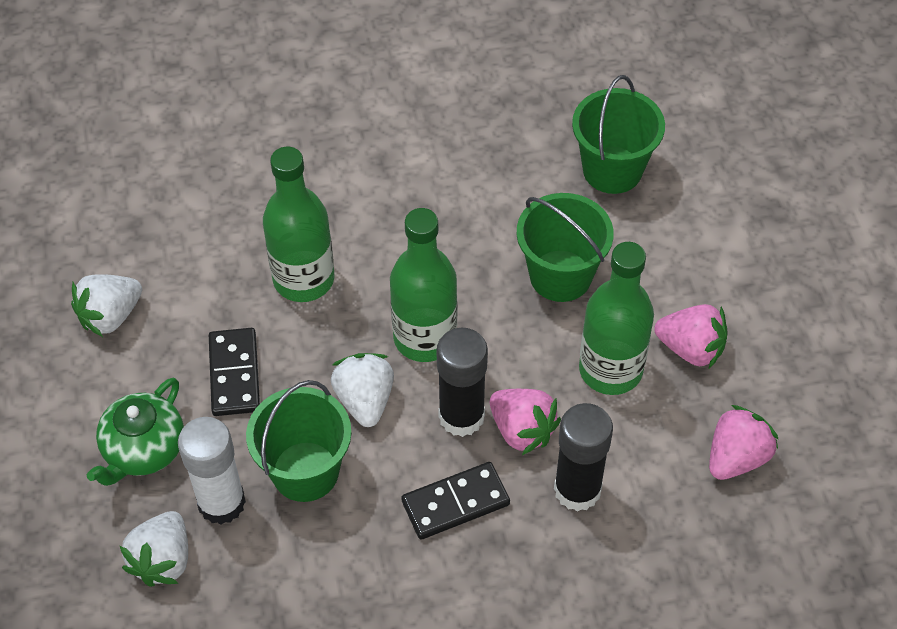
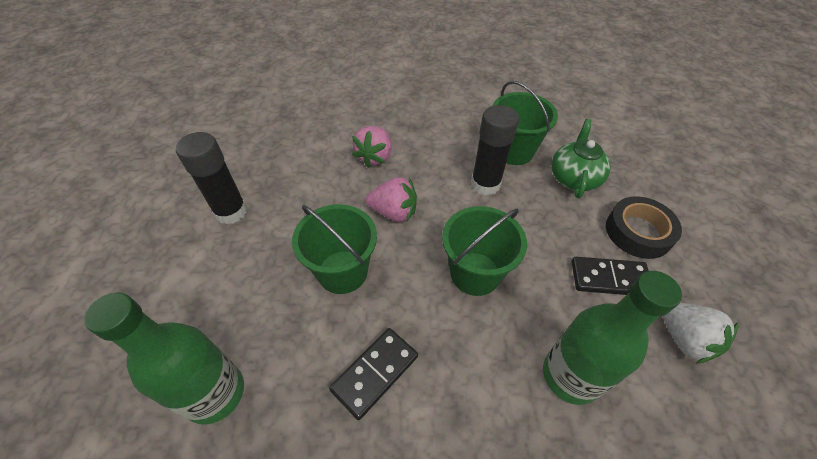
black tape: 0 -> 1
green bottle: 3 -> 2
pink strawberry: 3 -> 2
white glue stick: 1 -> 0
white strawberry: 3 -> 1

